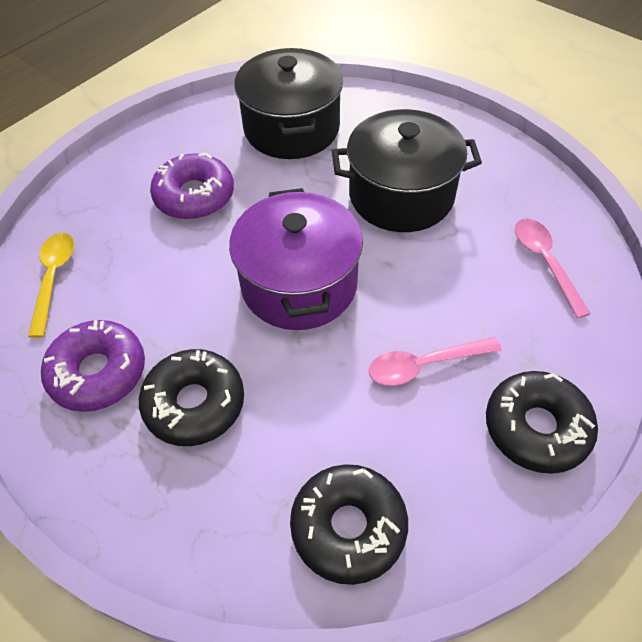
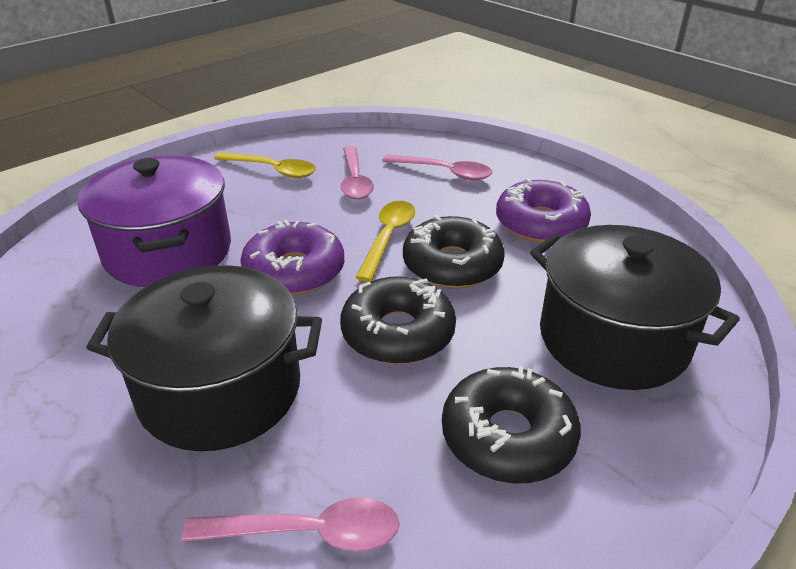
pink spoon: 2 -> 3
yellow spoon: 1 -> 2

